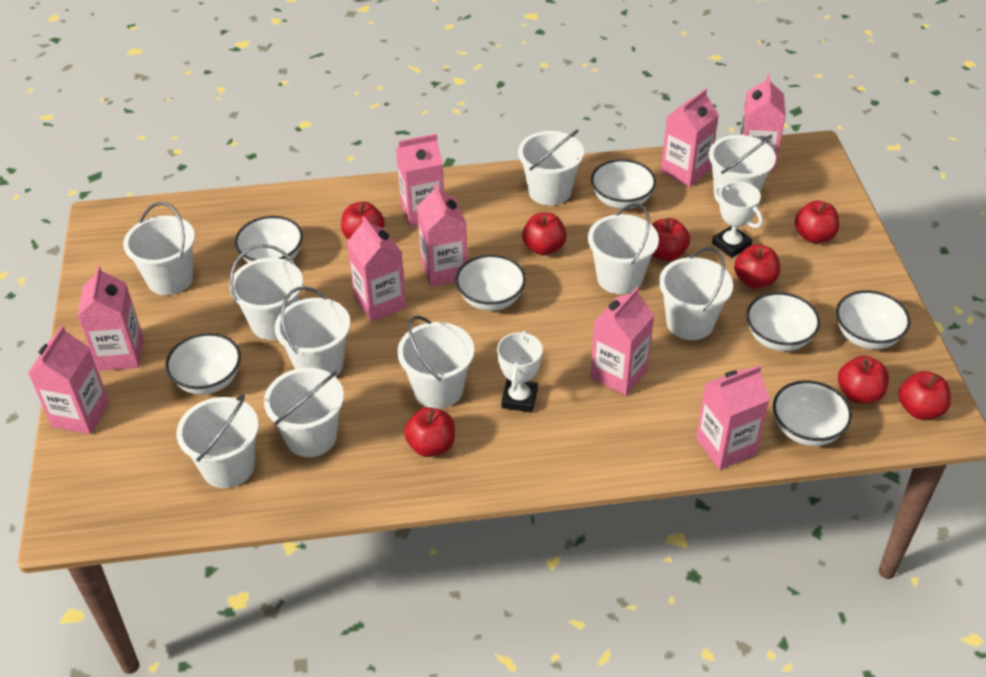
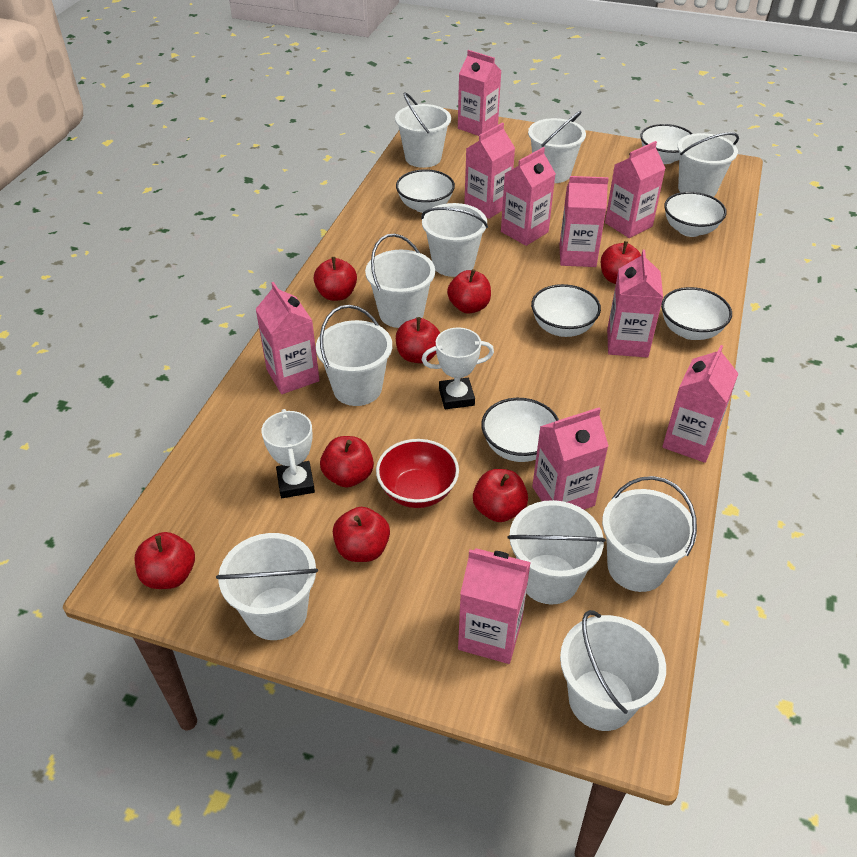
pink carton: 9 -> 10
red bowl: 0 -> 1
white bowl: 7 -> 6

